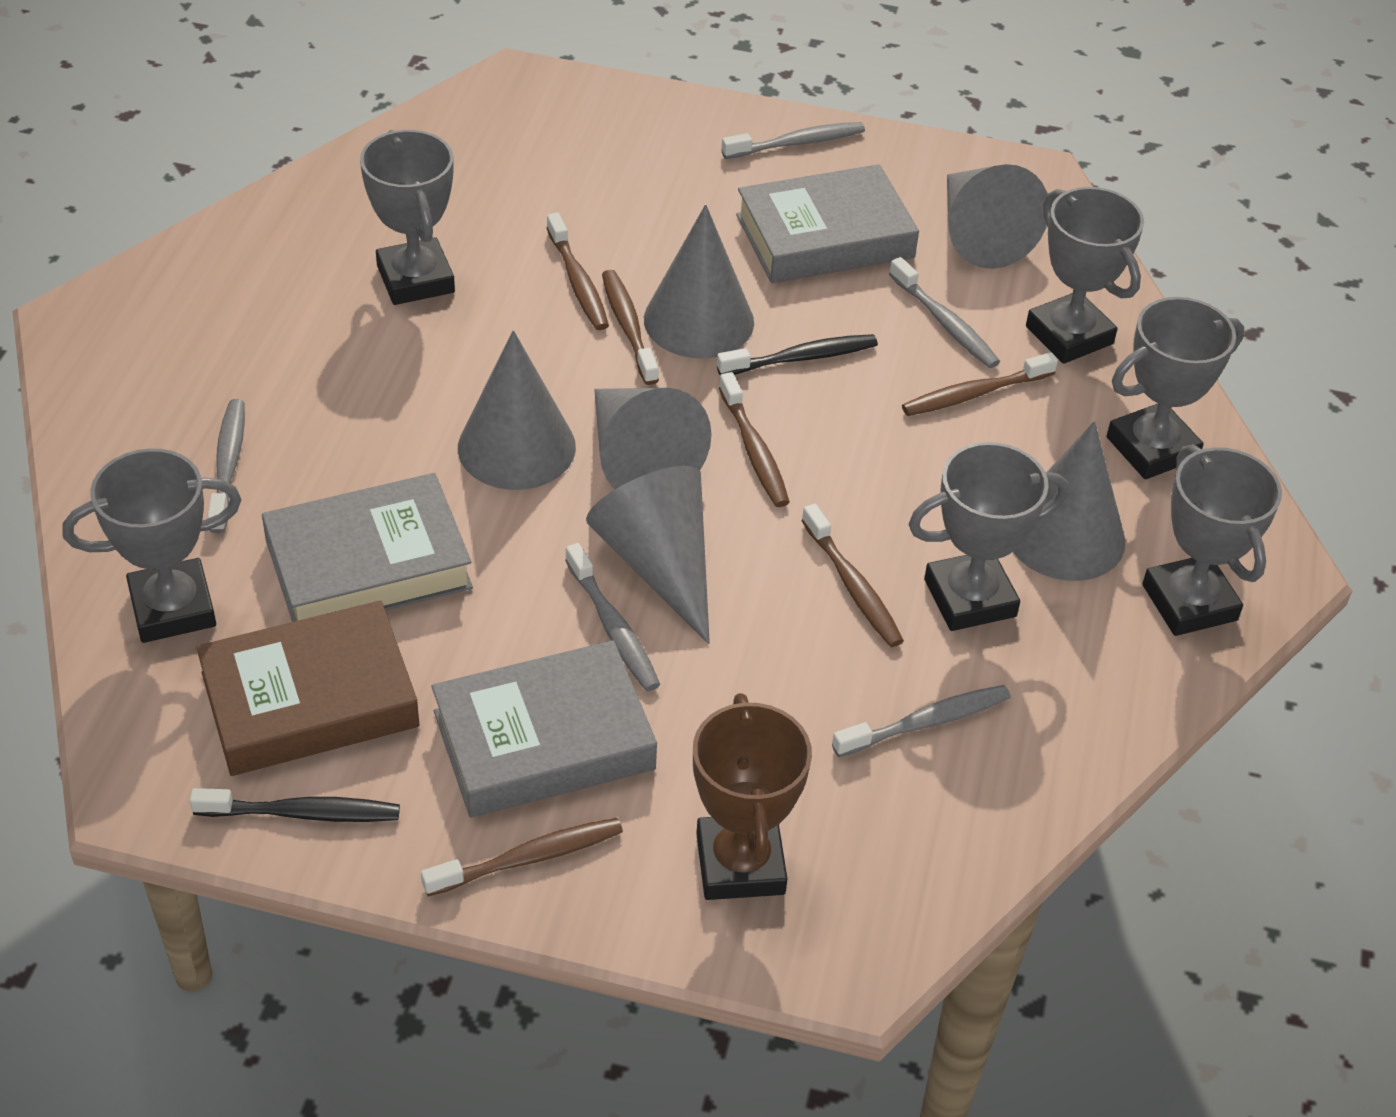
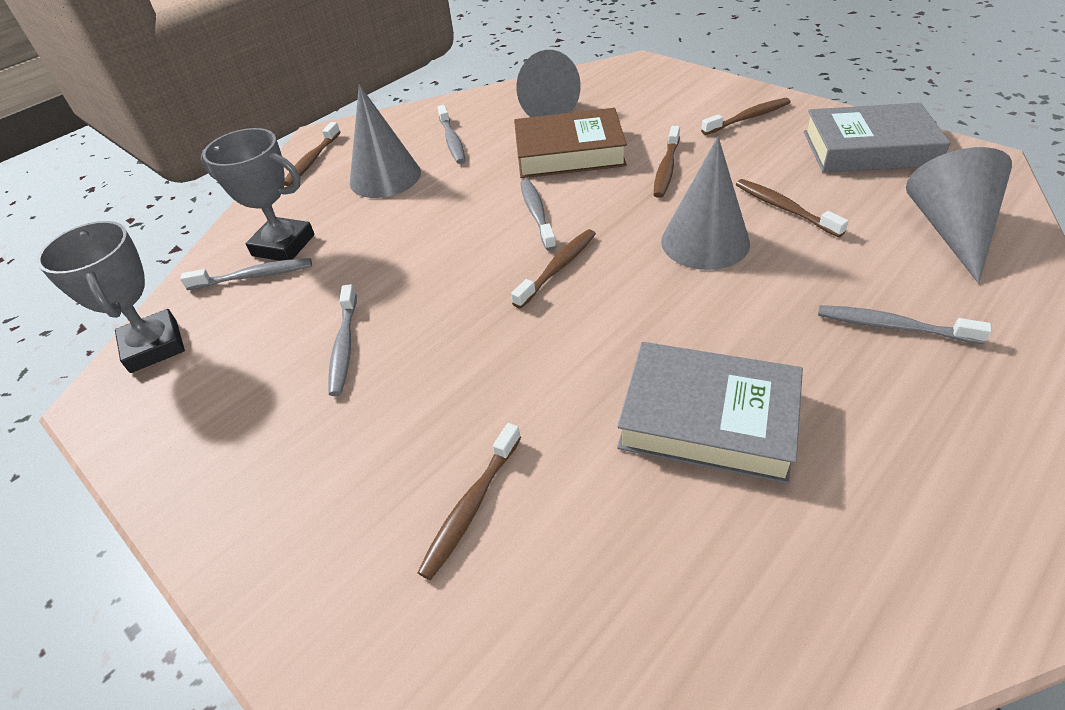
black toothbrush: 2 -> 0
brown trophy: 1 -> 0
grey book: 3 -> 2
grey cone: 6 -> 4
grey trophy: 6 -> 2

